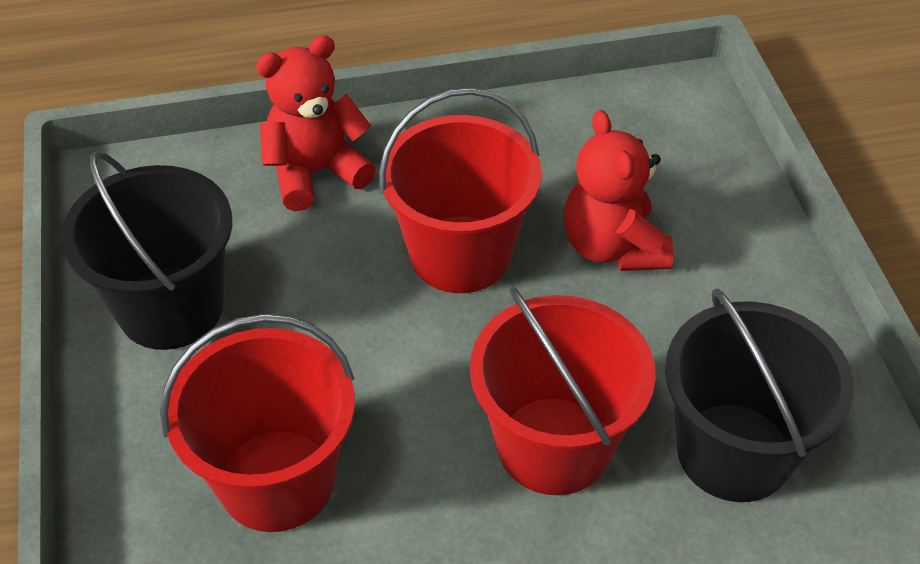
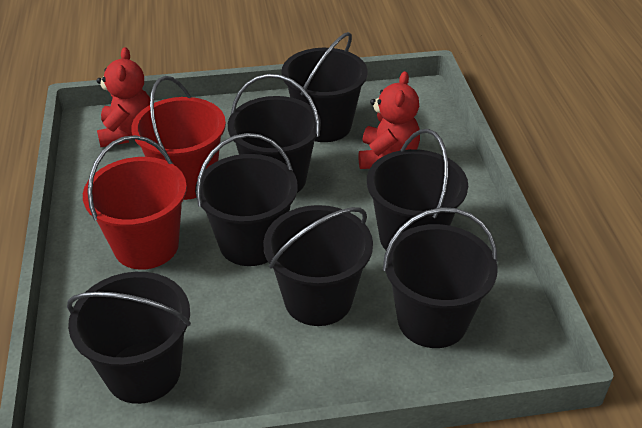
black bucket: 2 -> 7
red bucket: 3 -> 2

